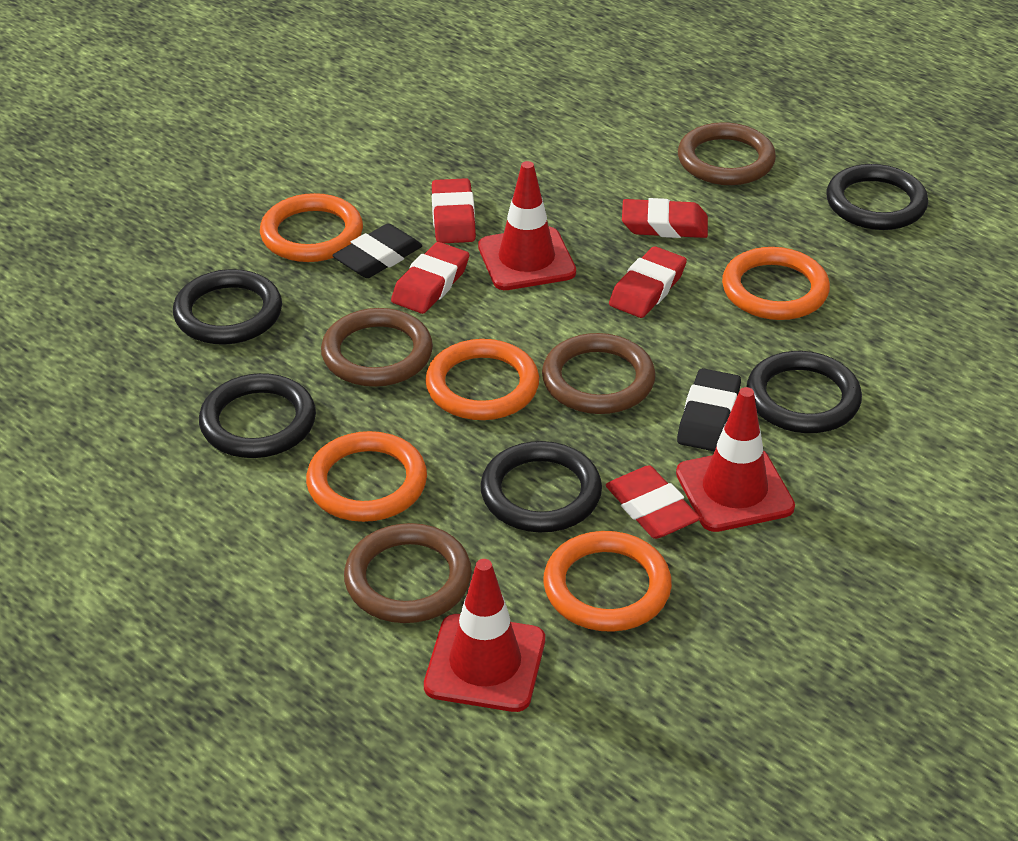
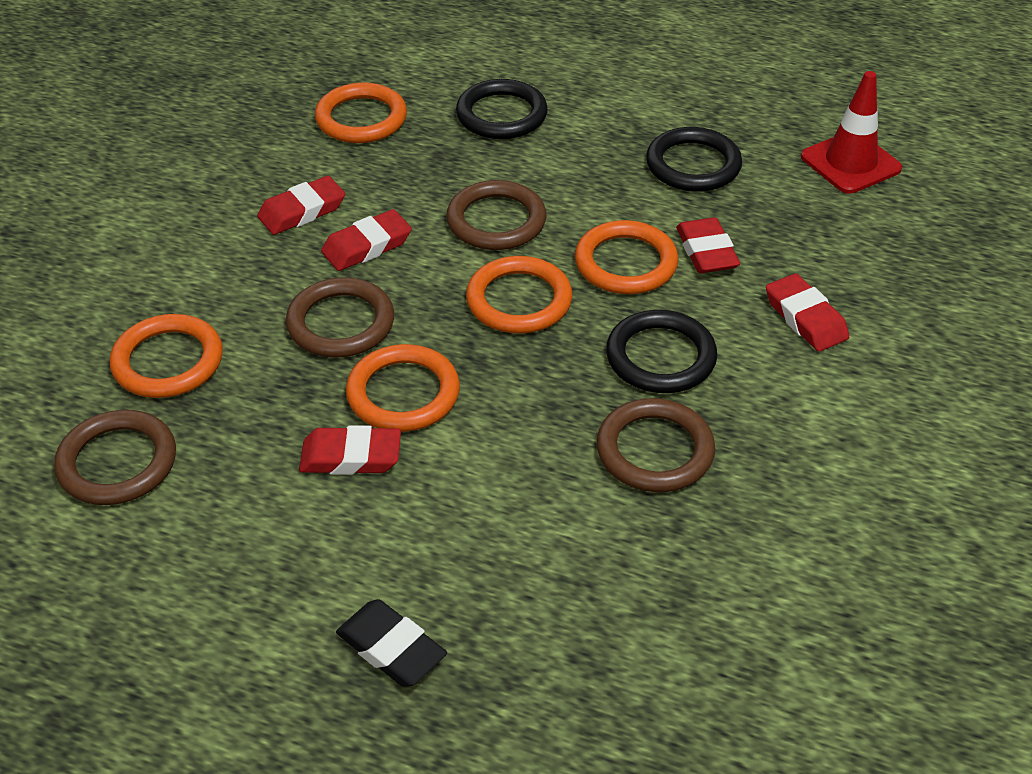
black eraser: 2 -> 1
black ring: 5 -> 3
red traffic cone: 3 -> 1

